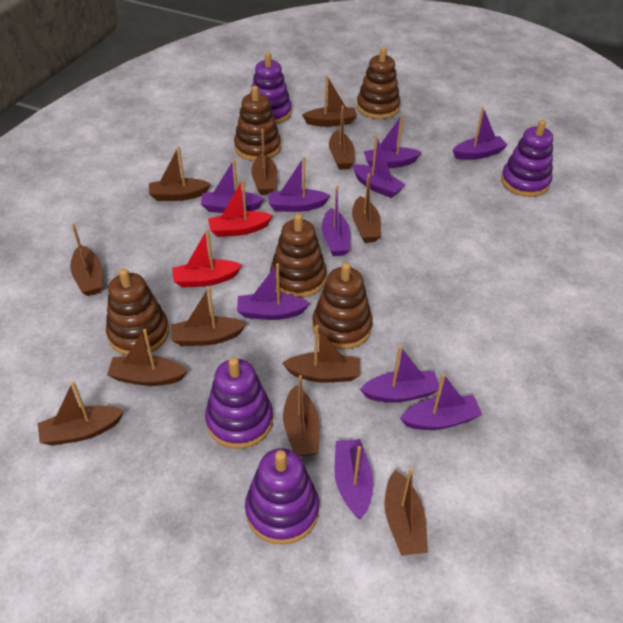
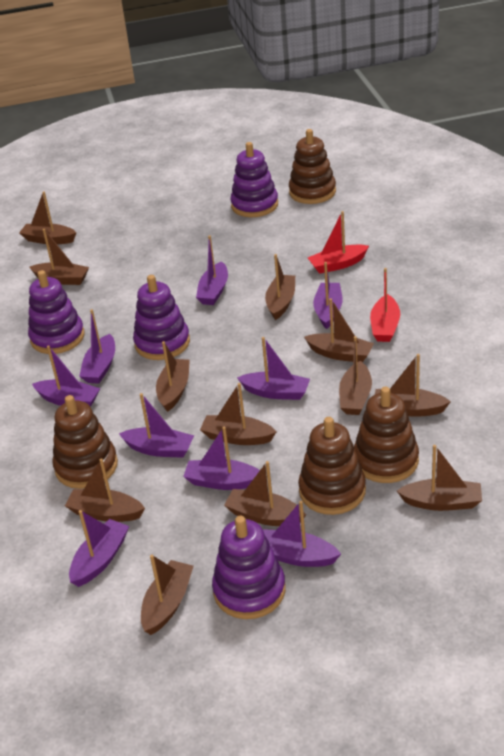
brown stacking toy: 5 -> 4
purple boat: 10 -> 9

